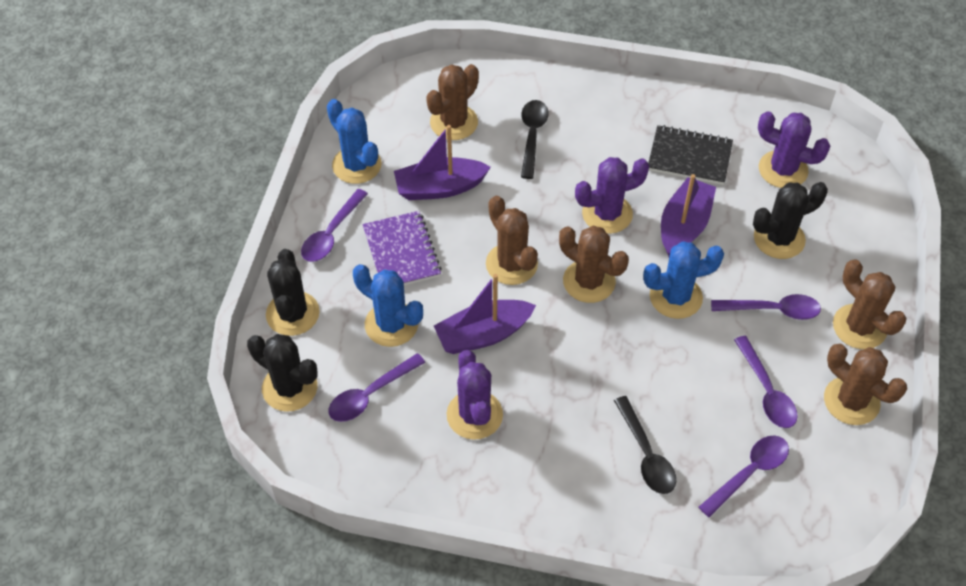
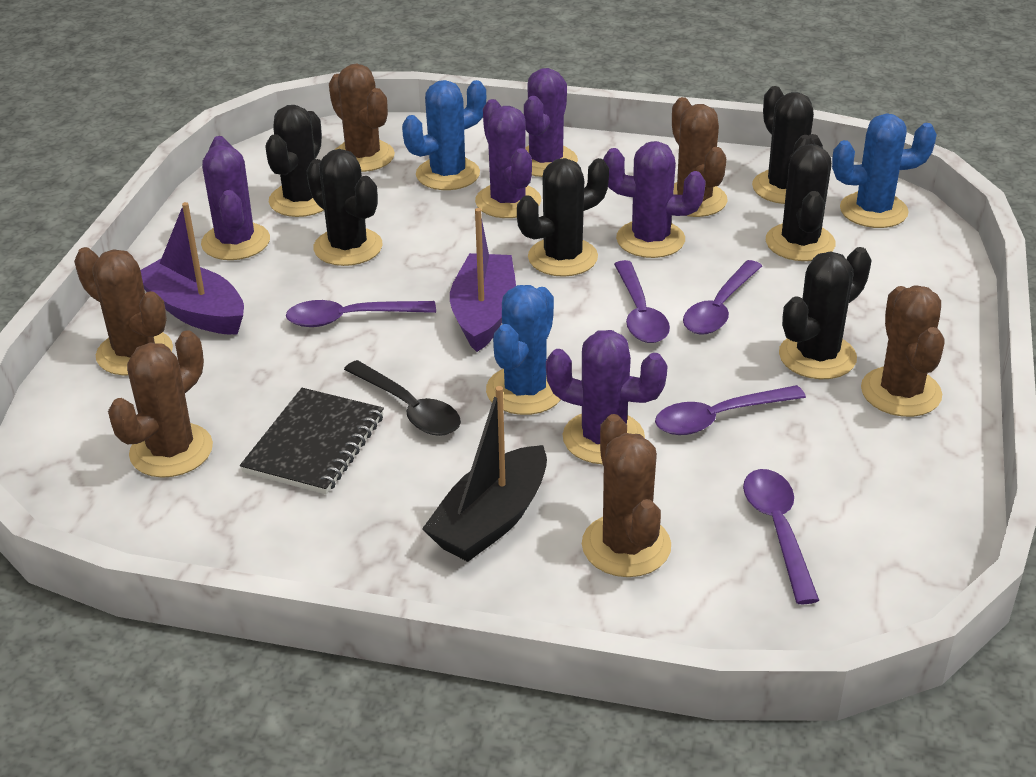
black boat: 0 -> 1
black cactus: 3 -> 6
black spoon: 2 -> 1
brown cactus: 5 -> 6
purple boat: 3 -> 2
purple cactus: 3 -> 5
purple notebook: 1 -> 0

